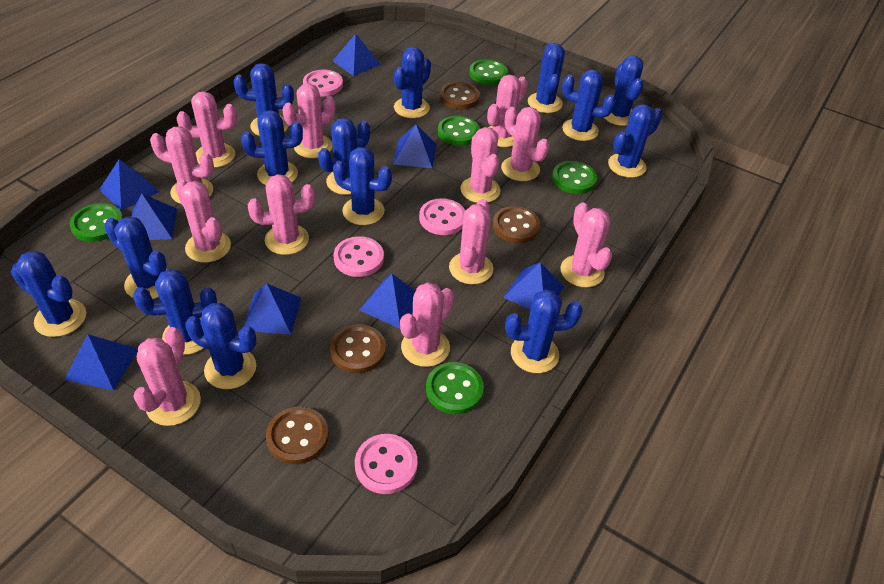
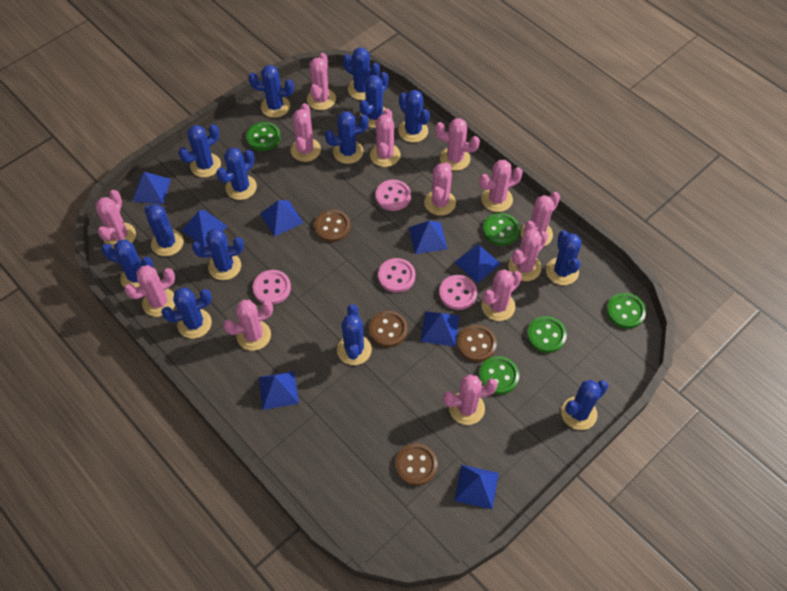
pink cactus: 12 -> 13

